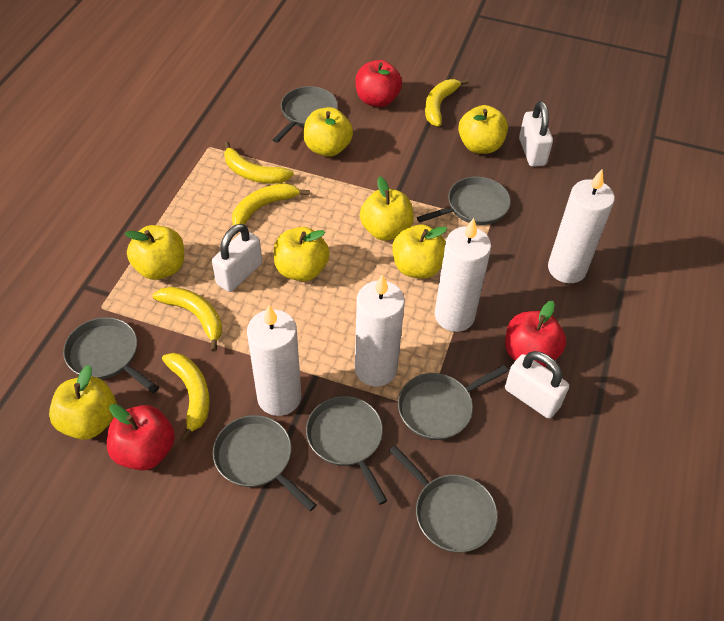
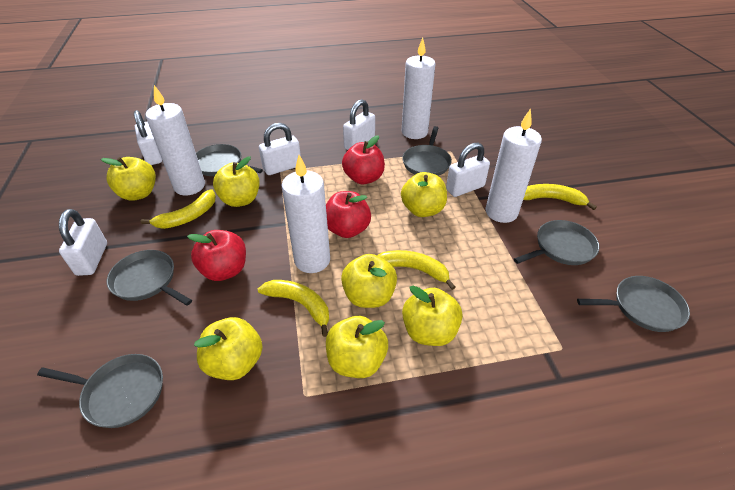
grey pan: 7 -> 6
white padlock: 3 -> 5
yellow banana: 5 -> 4

